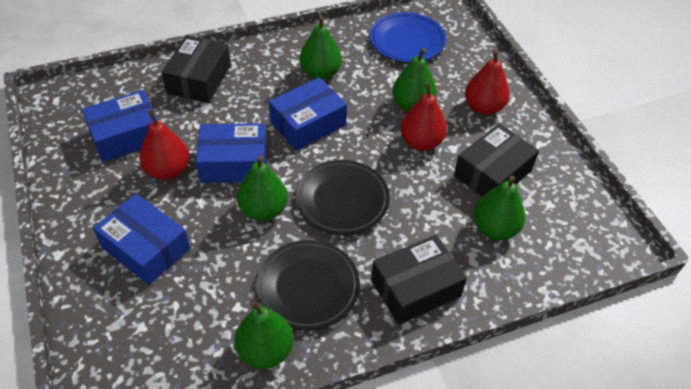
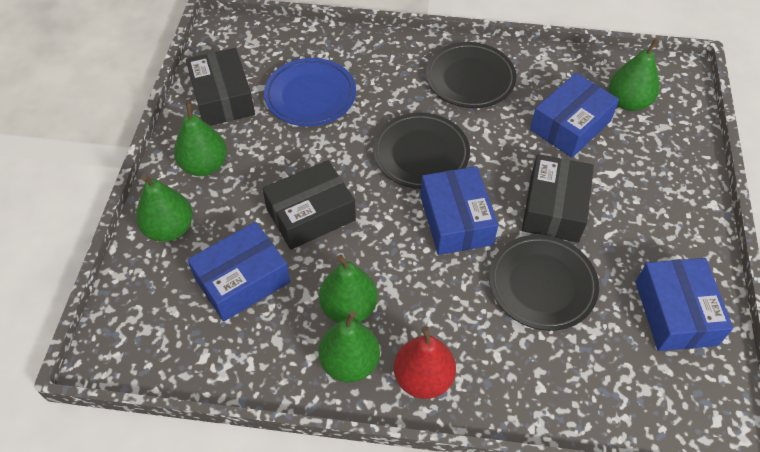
black plate: 2 -> 3
red pear: 3 -> 1

